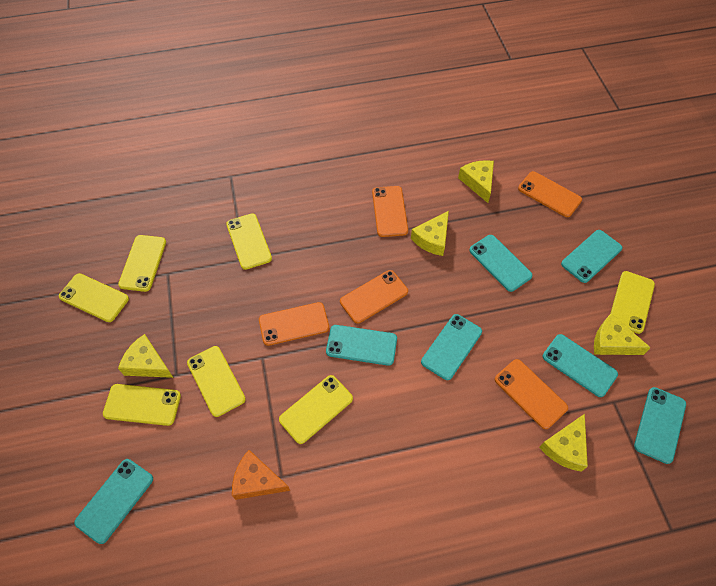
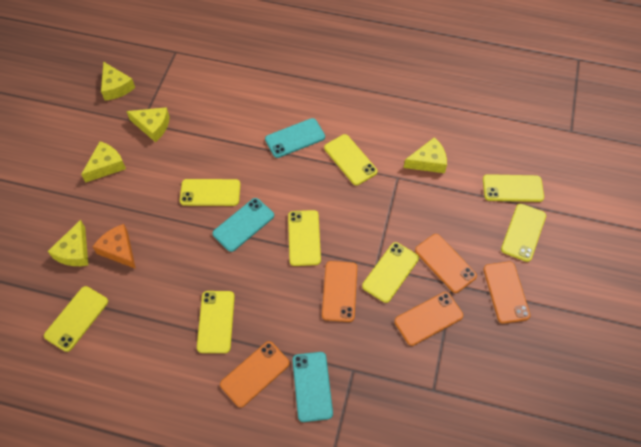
turquoise phone: 7 -> 3
yellow phone: 7 -> 8

